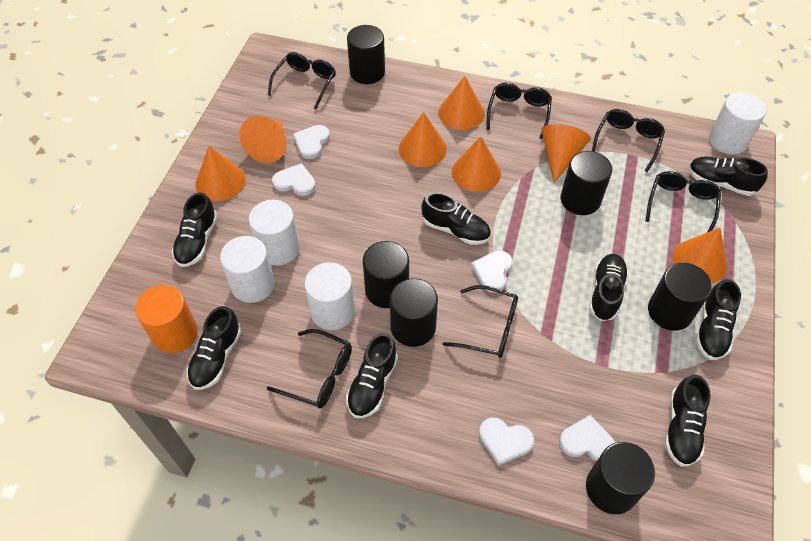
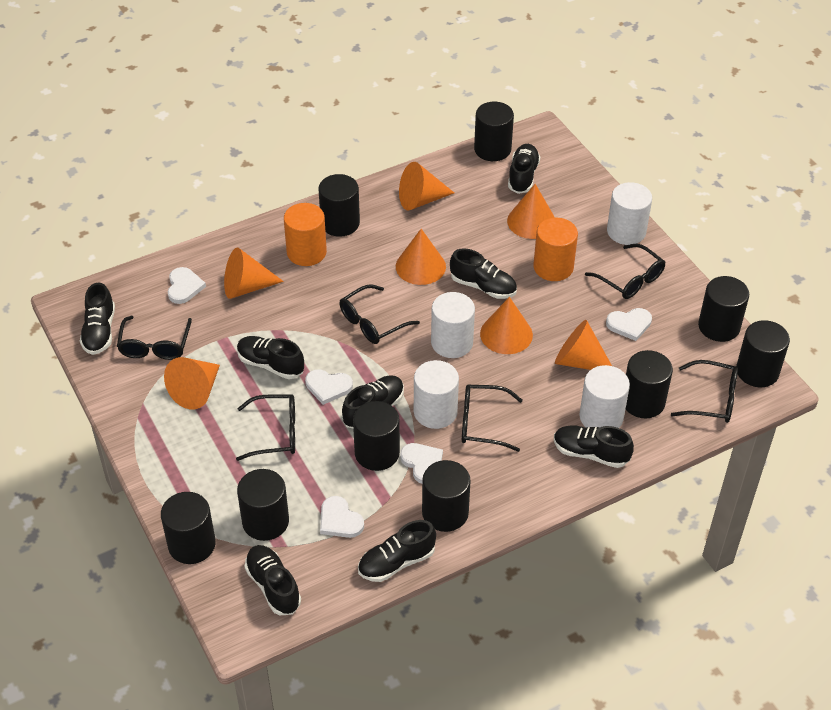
black cylinder: 6 -> 9
orange cylinder: 1 -> 2

